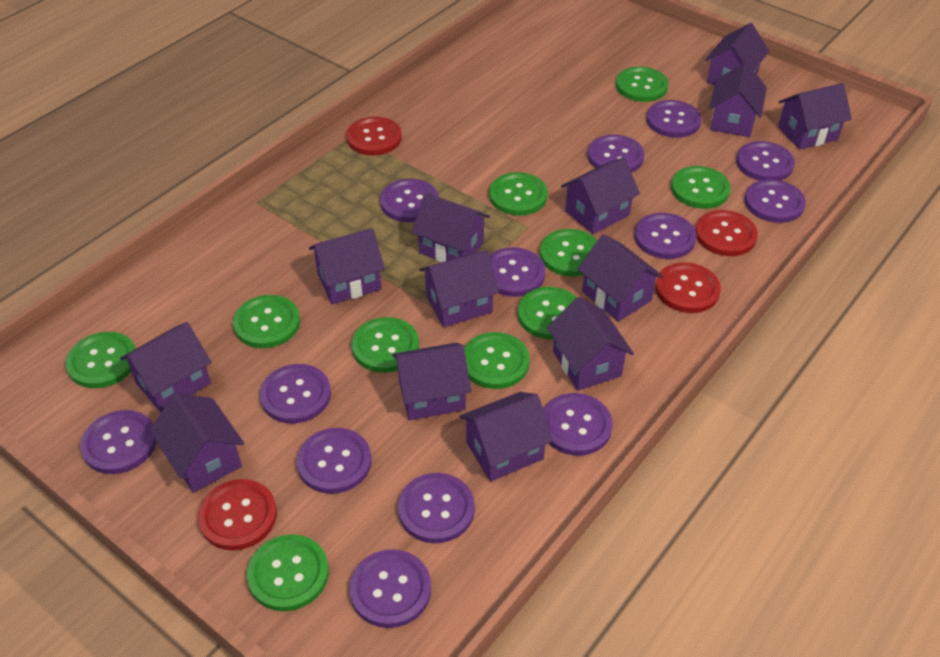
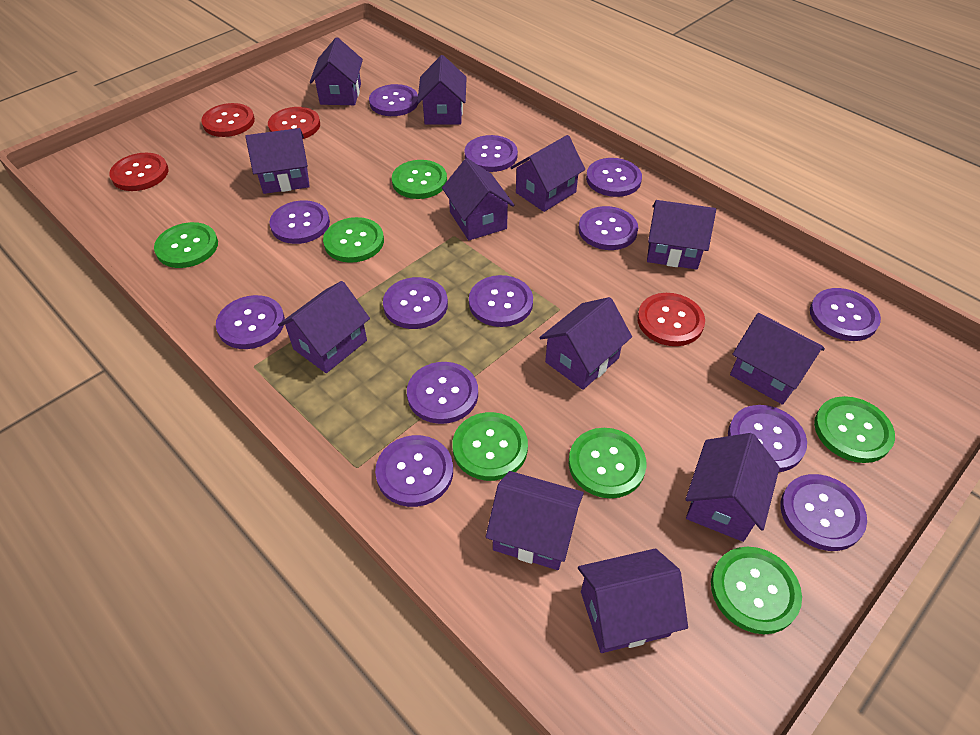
green button: 10 -> 7
purple house: 13 -> 12

